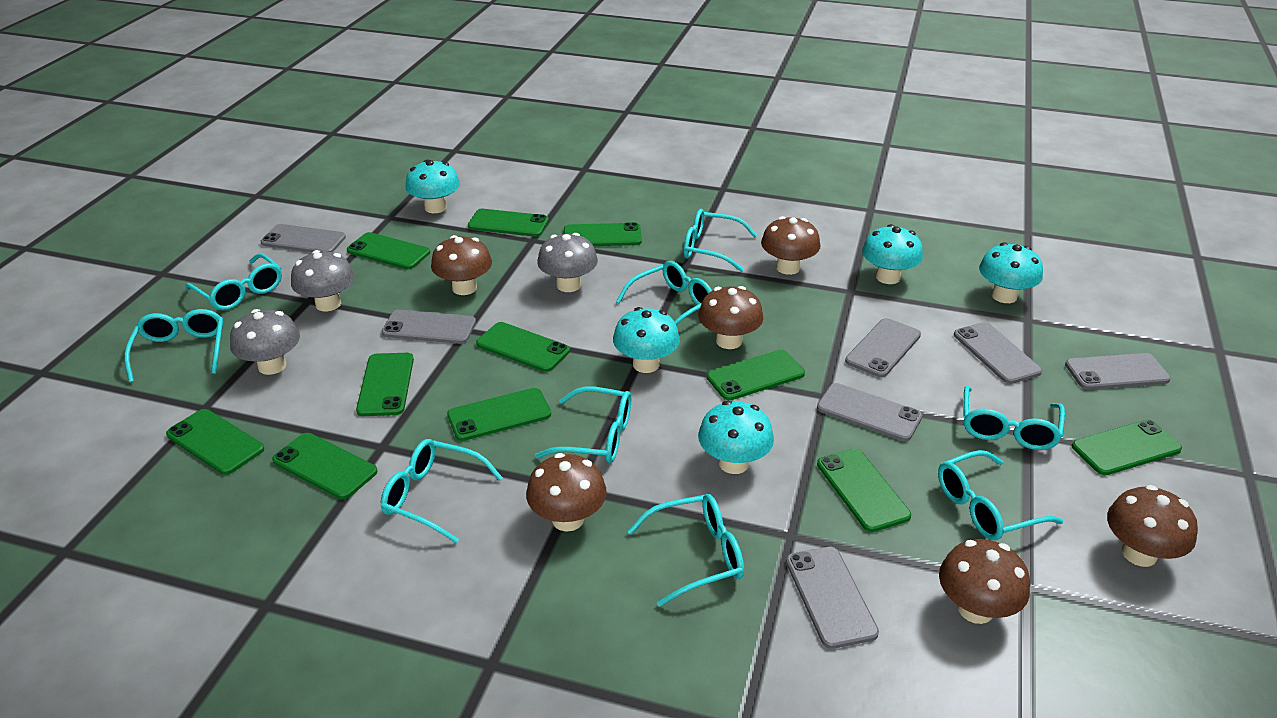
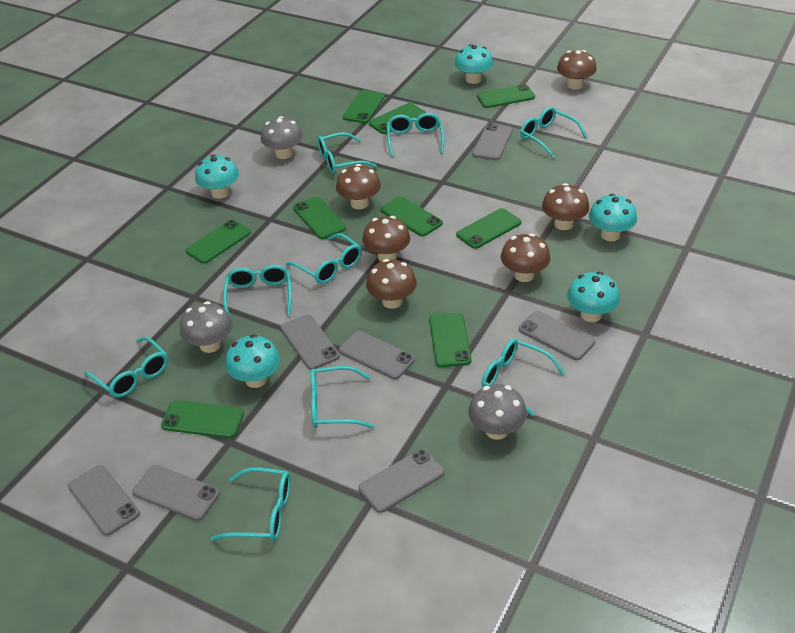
green phone: 11 -> 9

